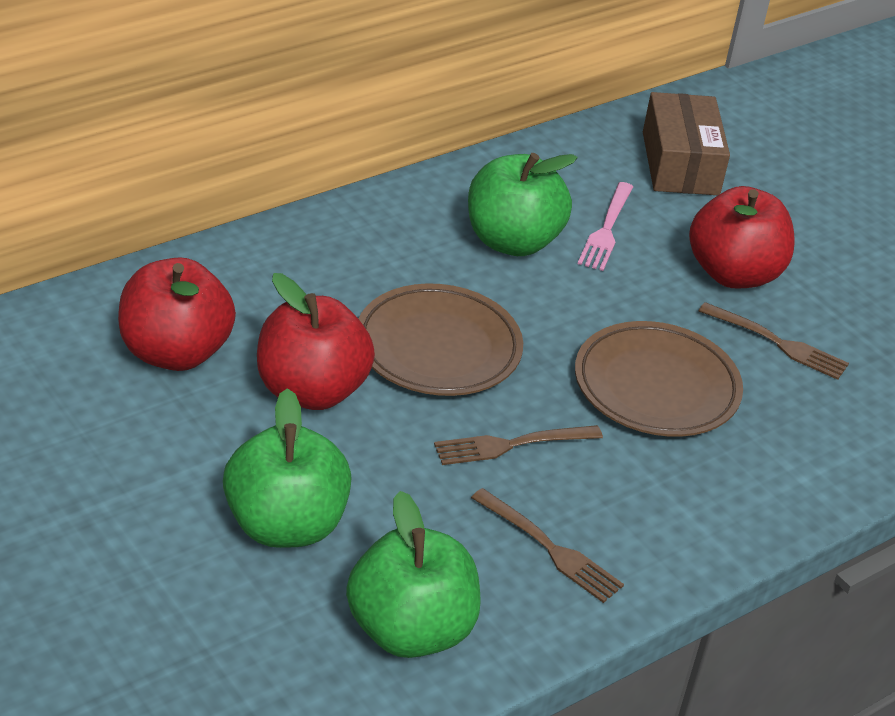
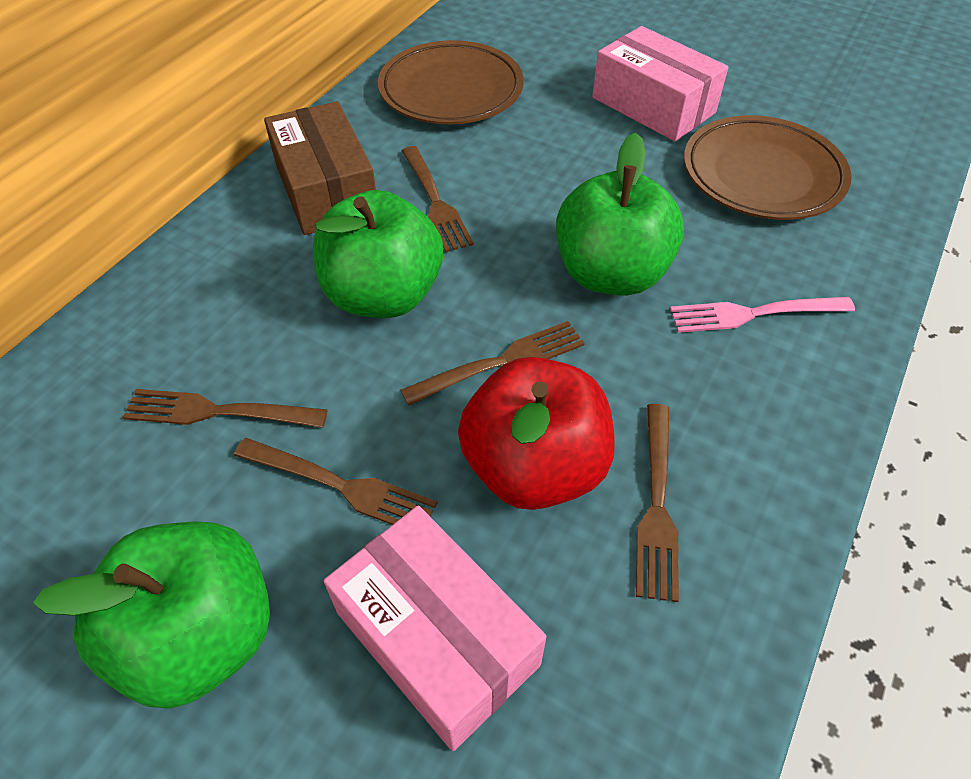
brown fork: 3 -> 5
pink box: 0 -> 2
red apple: 3 -> 1

